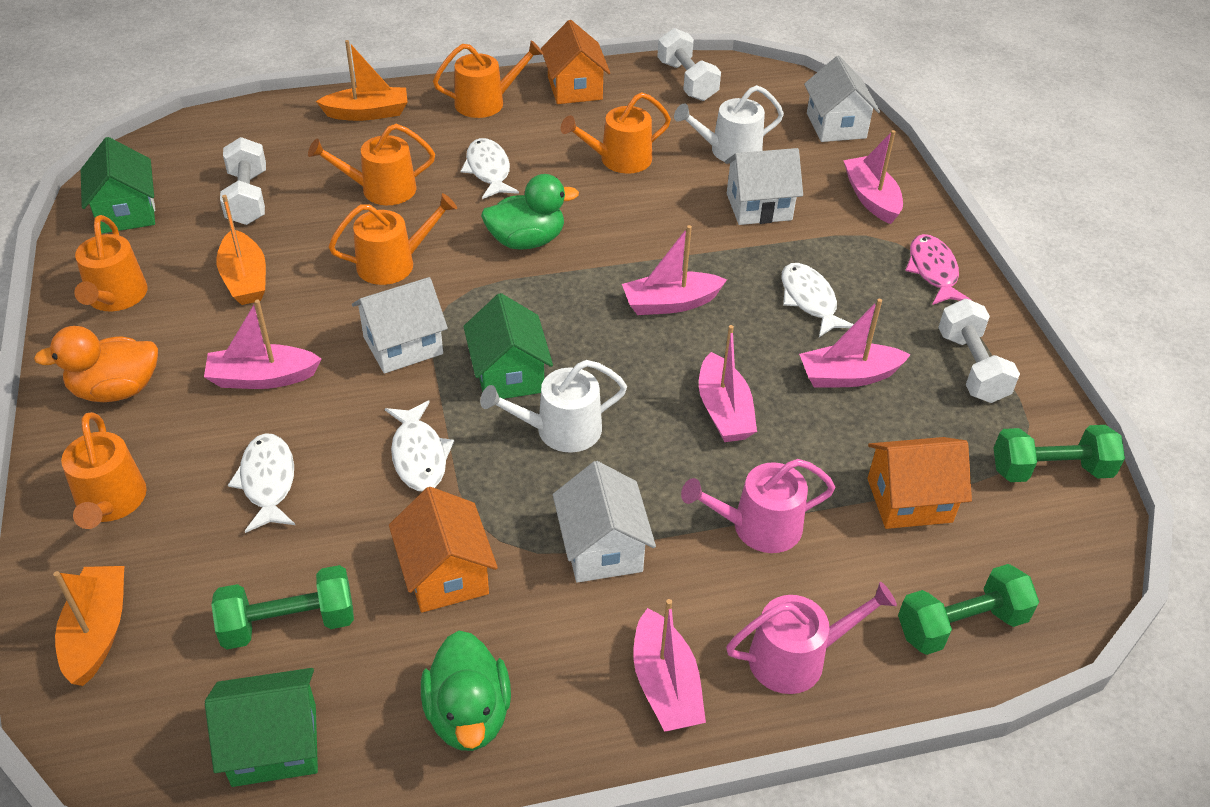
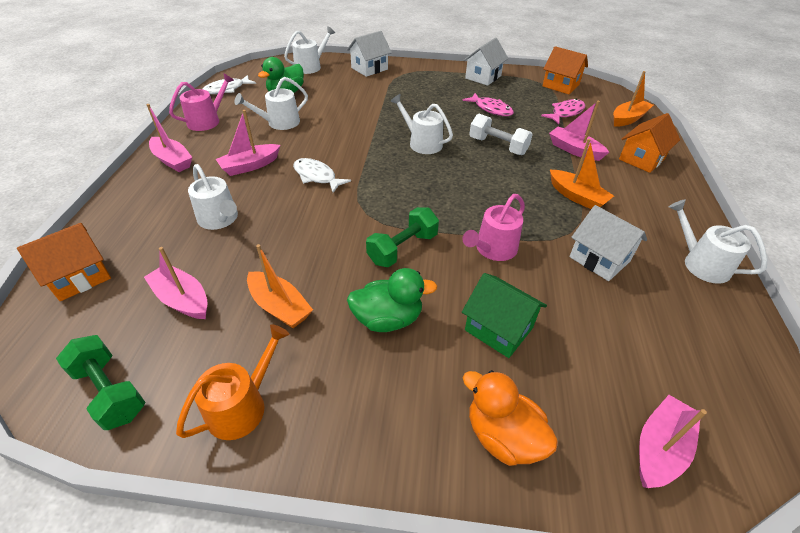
green dumbbell: 3 -> 2
green house: 3 -> 1
orange watering can: 6 -> 1
pink boat: 6 -> 5
pink fish: 1 -> 2
white dumbbell: 3 -> 1
white fish: 4 -> 2
white house: 4 -> 3
white watering can: 2 -> 5

